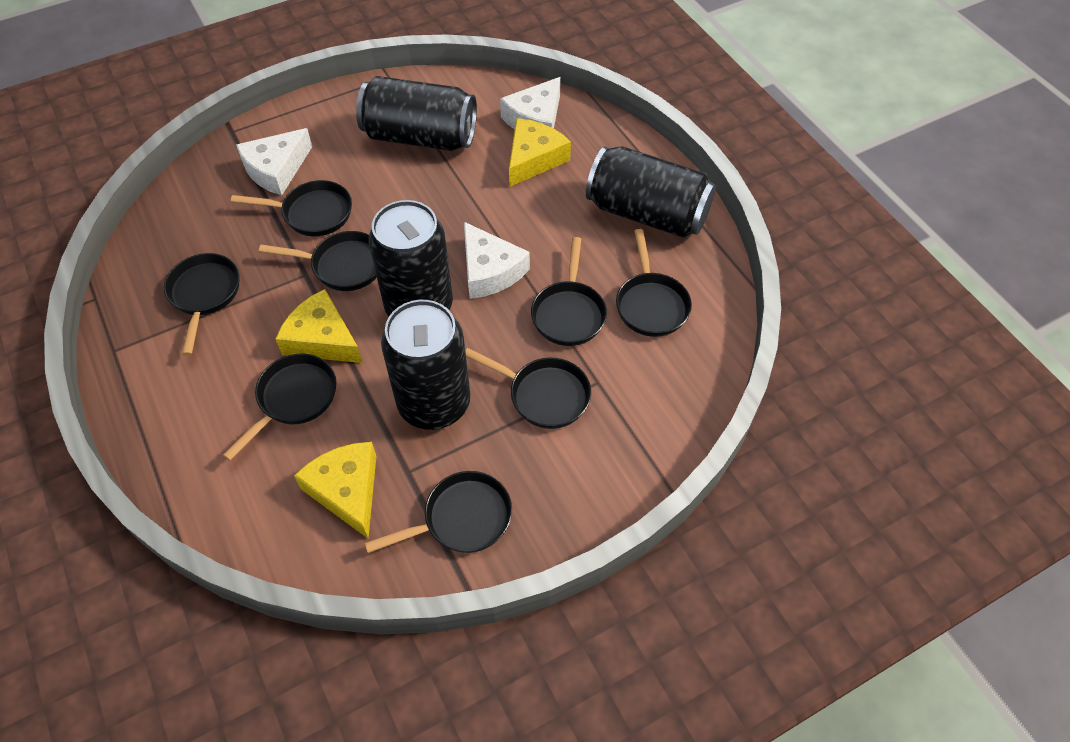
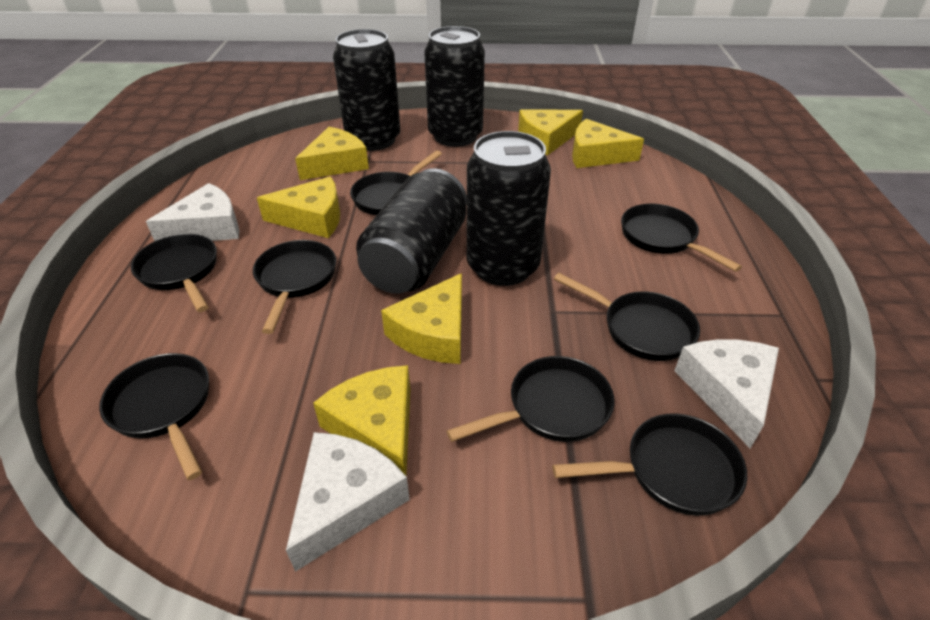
yellow cheese: 3 -> 6

